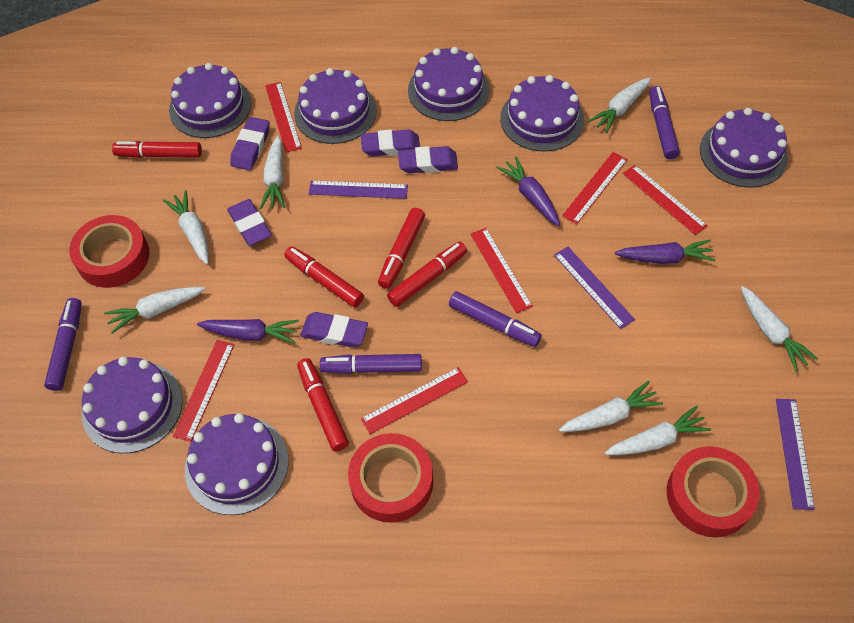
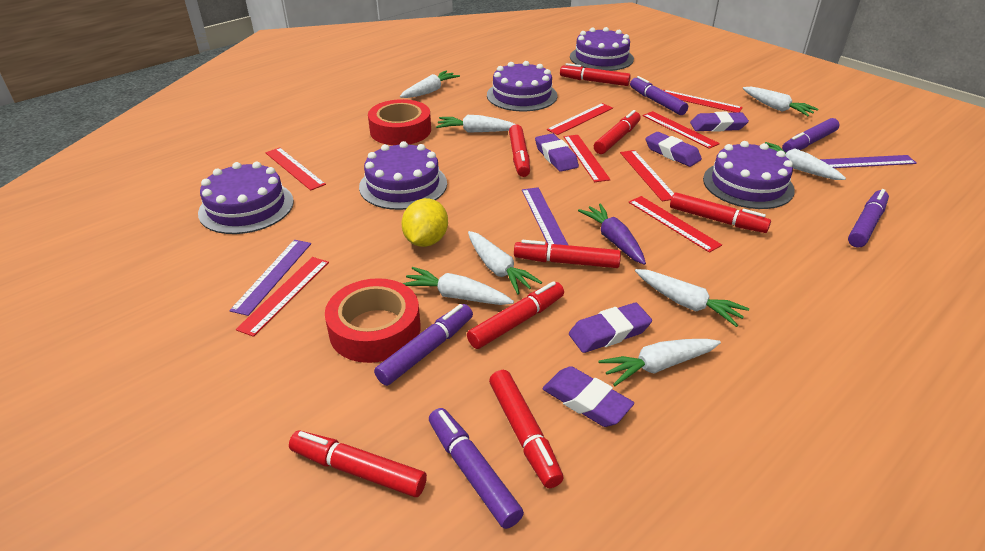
purple cake: 7 -> 5
purple carrot: 3 -> 1
purple marker: 4 -> 5
red marker: 5 -> 8
red ruler: 6 -> 8
red tape: 3 -> 2
white carrot: 7 -> 8
yellow lemon: 0 -> 1

